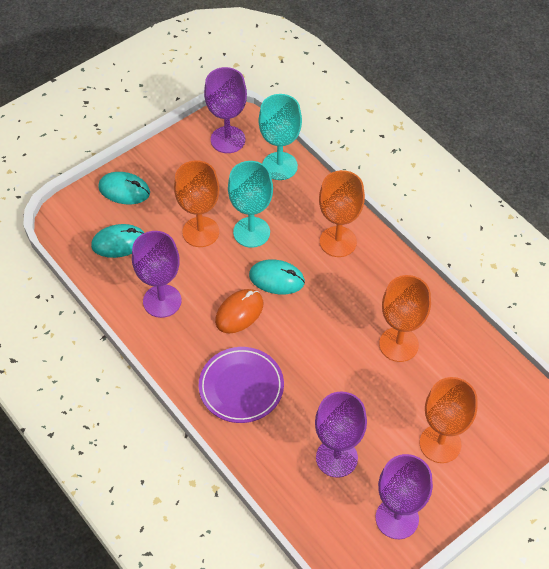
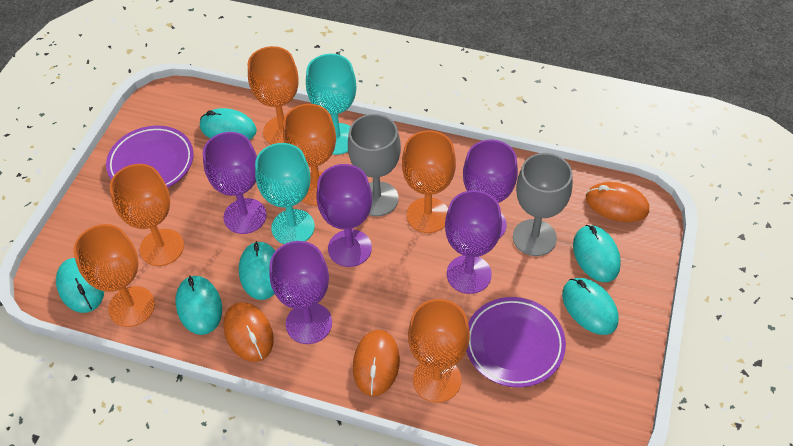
grey goblet: 0 -> 2
orange goblet: 4 -> 6
orange mouse: 1 -> 3
purple goblet: 4 -> 5
purple plate: 1 -> 2
turquoise mouse: 3 -> 6

